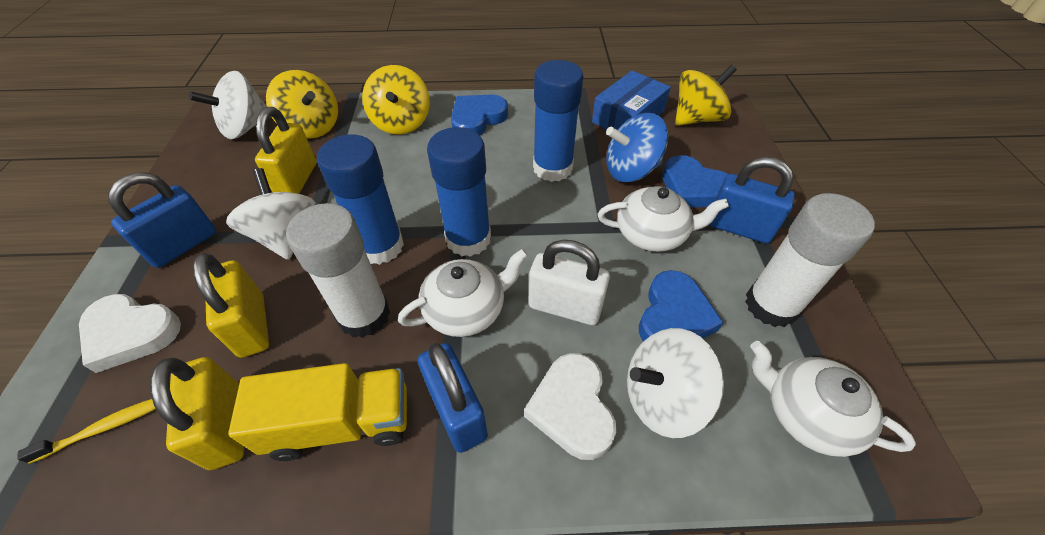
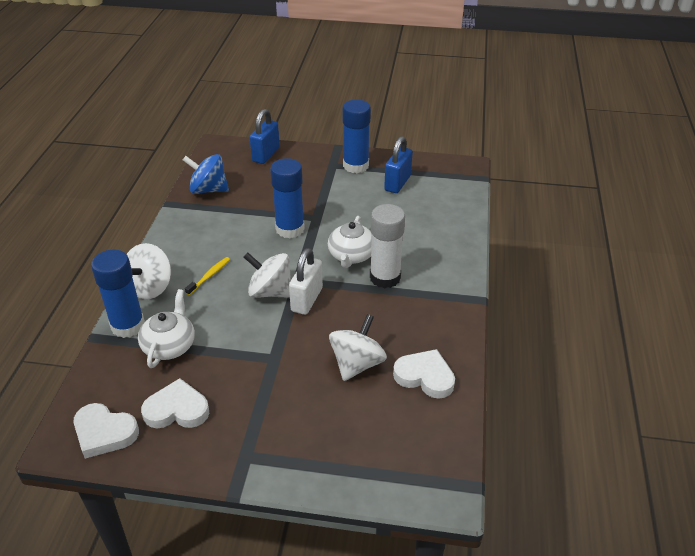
blue box: 1 -> 0
blue heart: 3 -> 0
blue padlock: 3 -> 2
white glue stick: 2 -> 1
white heart: 2 -> 3
white teapot: 3 -> 2
yellow padlock: 3 -> 0
yellow spinning top: 3 -> 0
yellow truck: 1 -> 0

